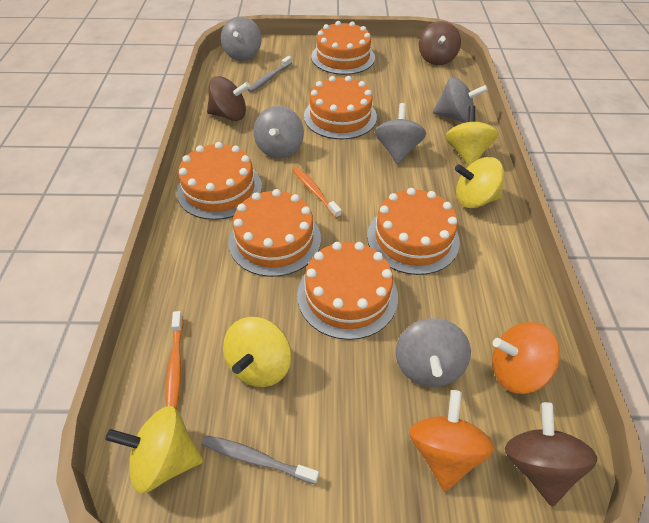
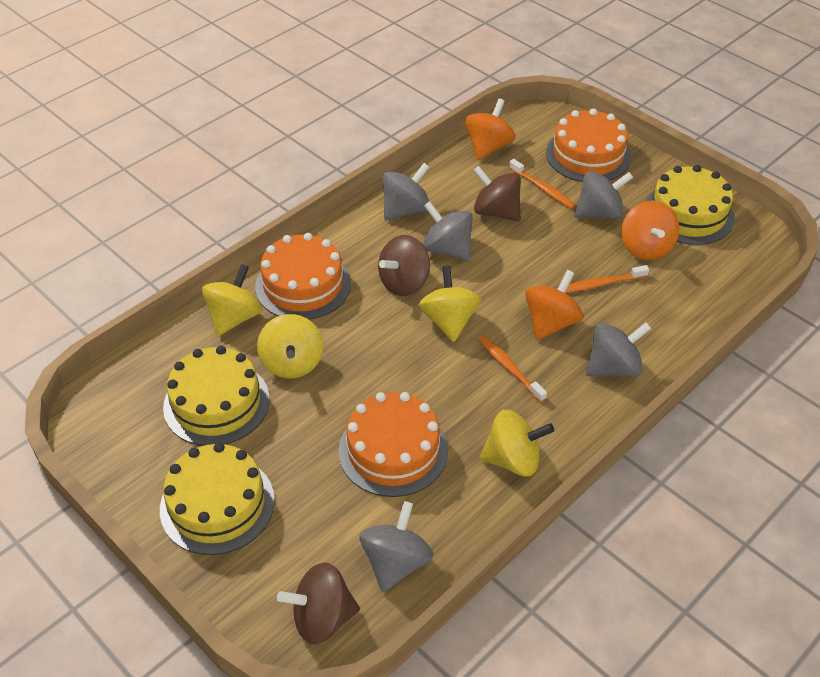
grey toothbrush: 2 -> 0
orange cake: 6 -> 3
orange spinning top: 2 -> 3
orange toothbrush: 2 -> 3
yellow cake: 0 -> 3

